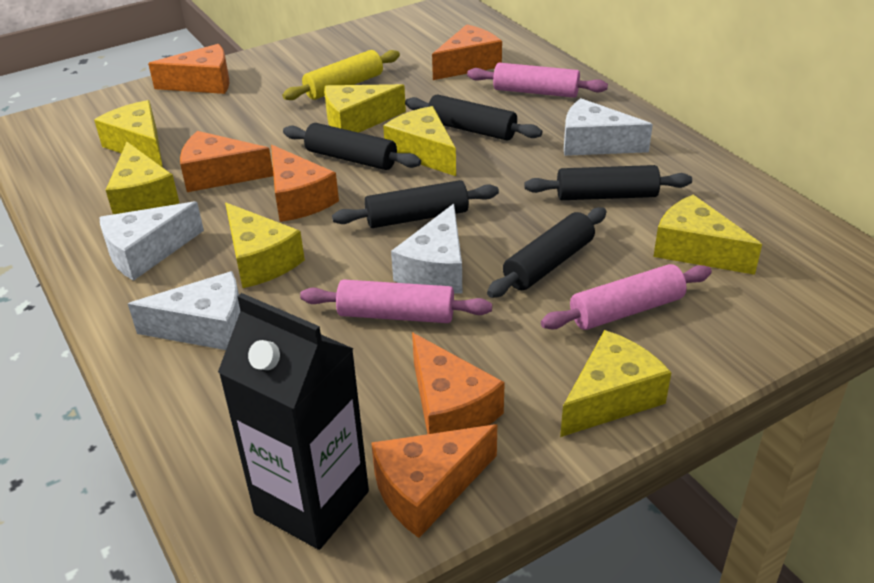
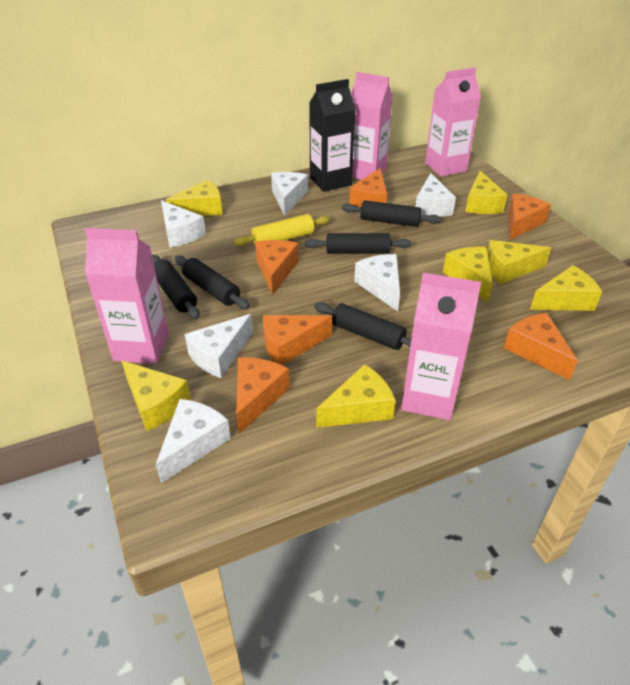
pink carton: 0 -> 4
pink rolling pin: 3 -> 0
white cheese: 4 -> 6

